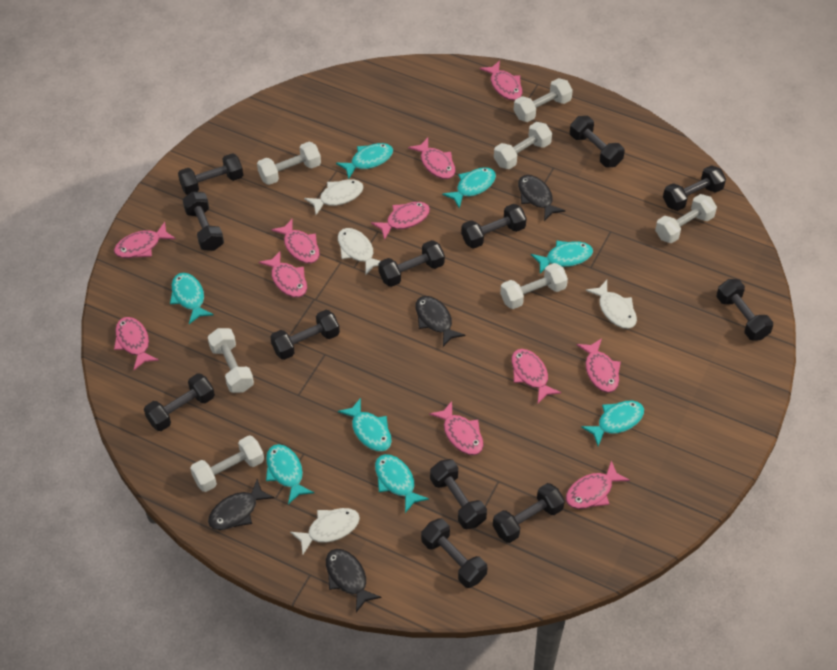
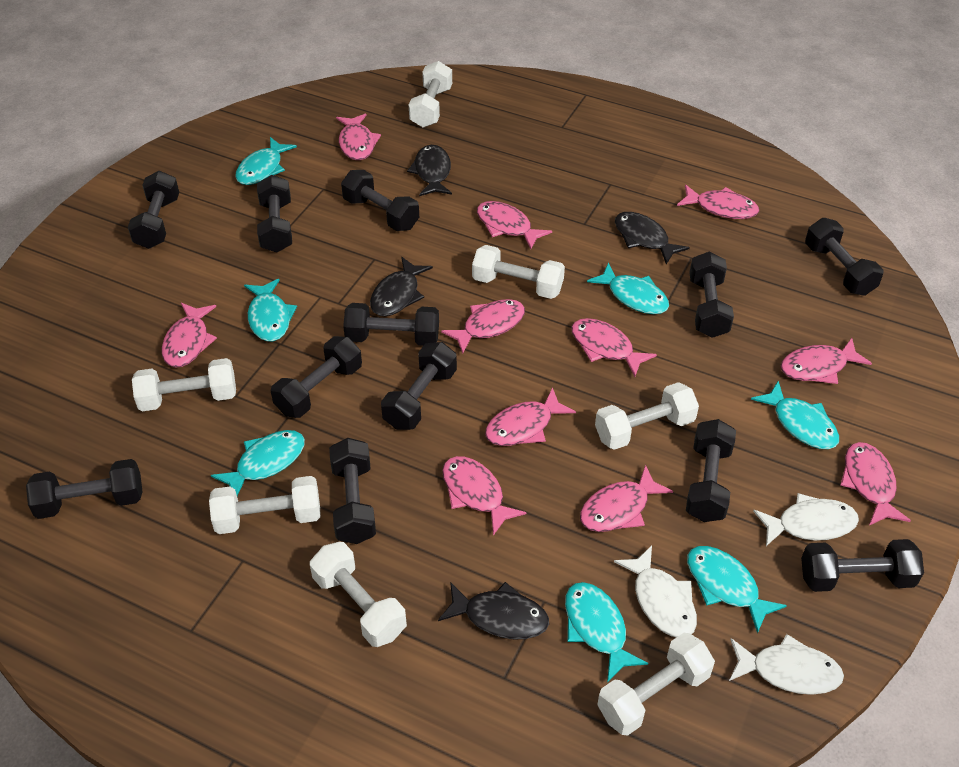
turquoise fish: 8 -> 7
white fish: 4 -> 3

